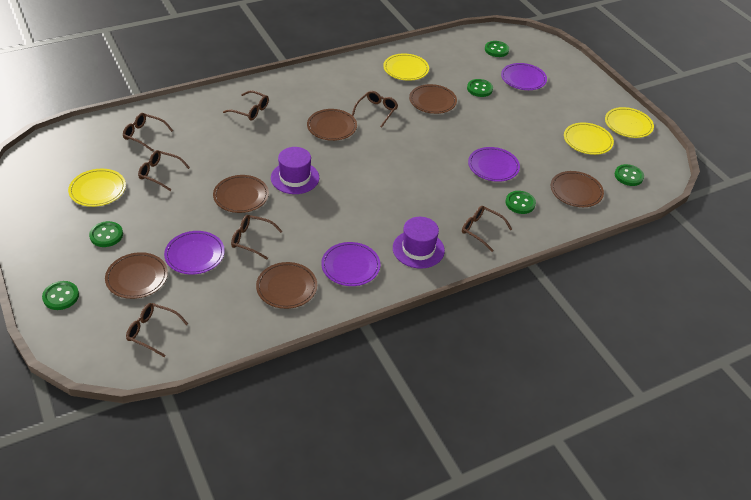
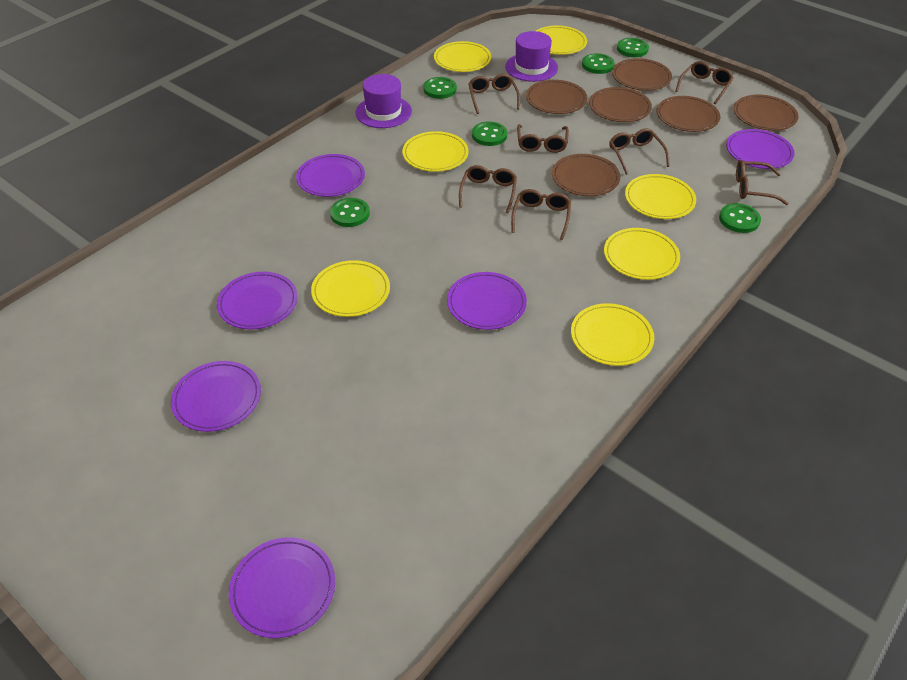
purple plate: 4 -> 6
yellow plate: 4 -> 7

